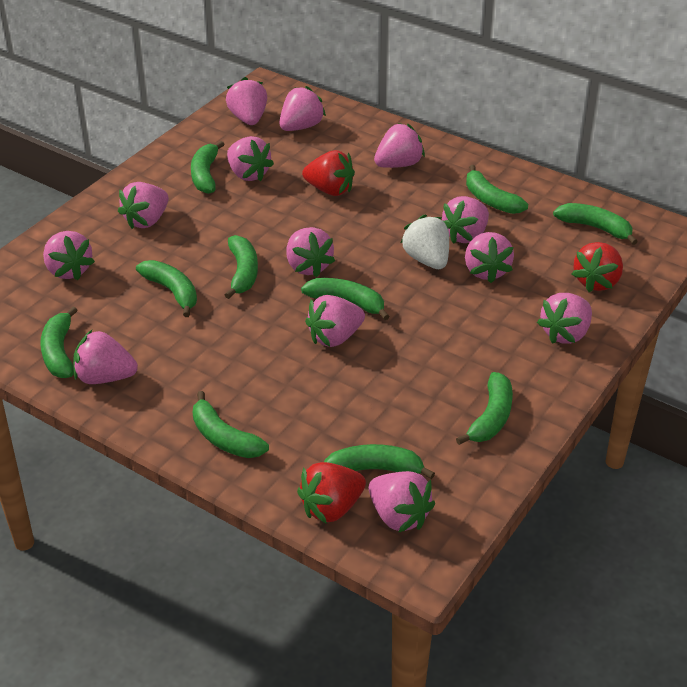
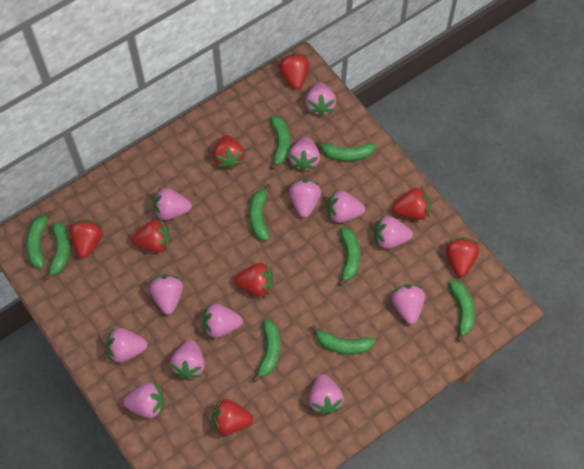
green banana: 10 -> 9
red strawberry: 3 -> 8
white strawberry: 1 -> 0

